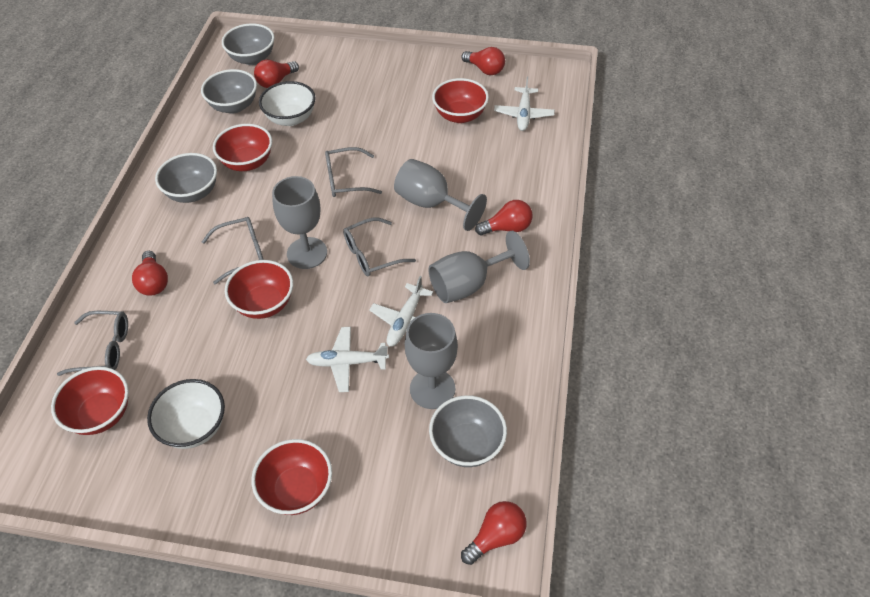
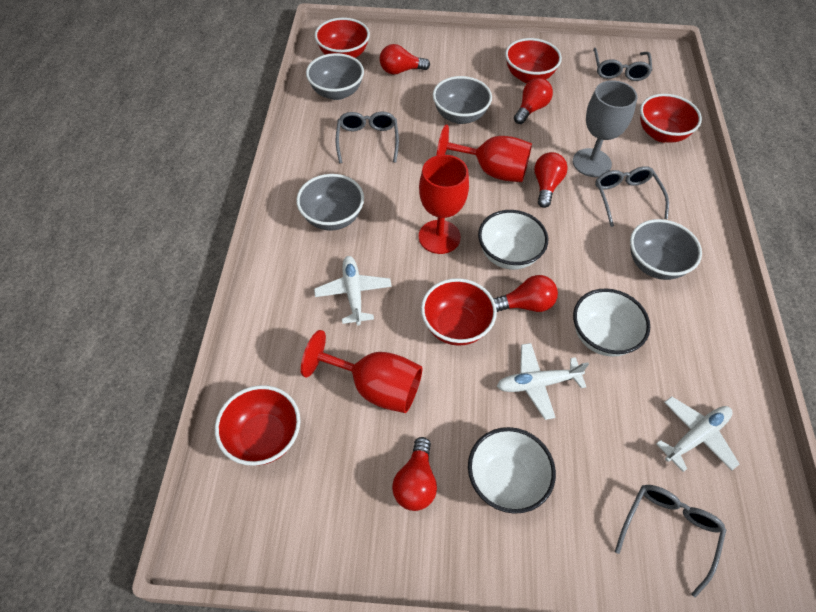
grey goblet: 4 -> 1
red goblet: 0 -> 3
white bowl: 2 -> 3

